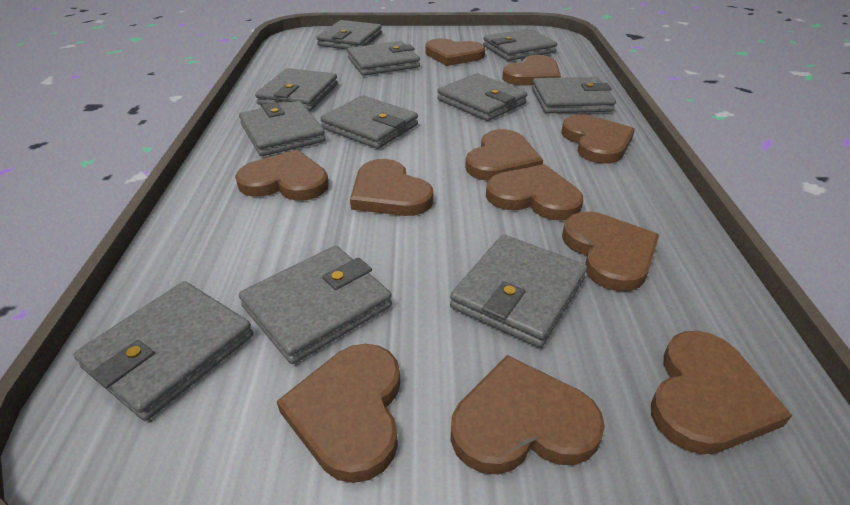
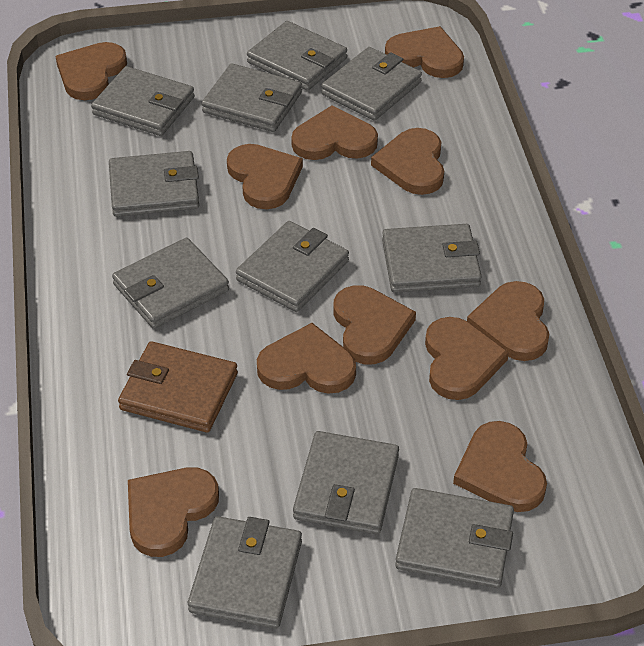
brown wallet: 0 -> 1

